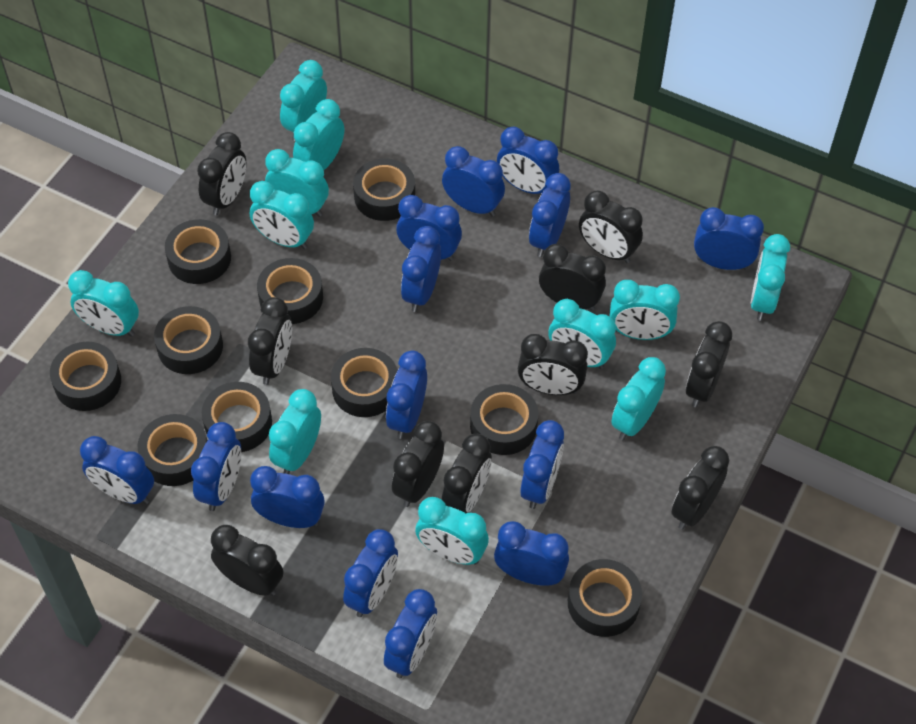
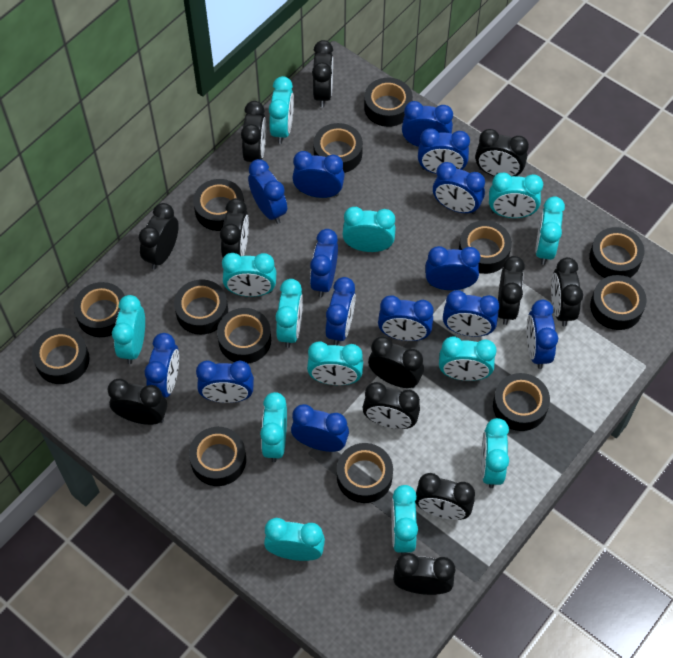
black clock: 10 -> 12
black tape: 10 -> 13
turquoise clock: 11 -> 13

